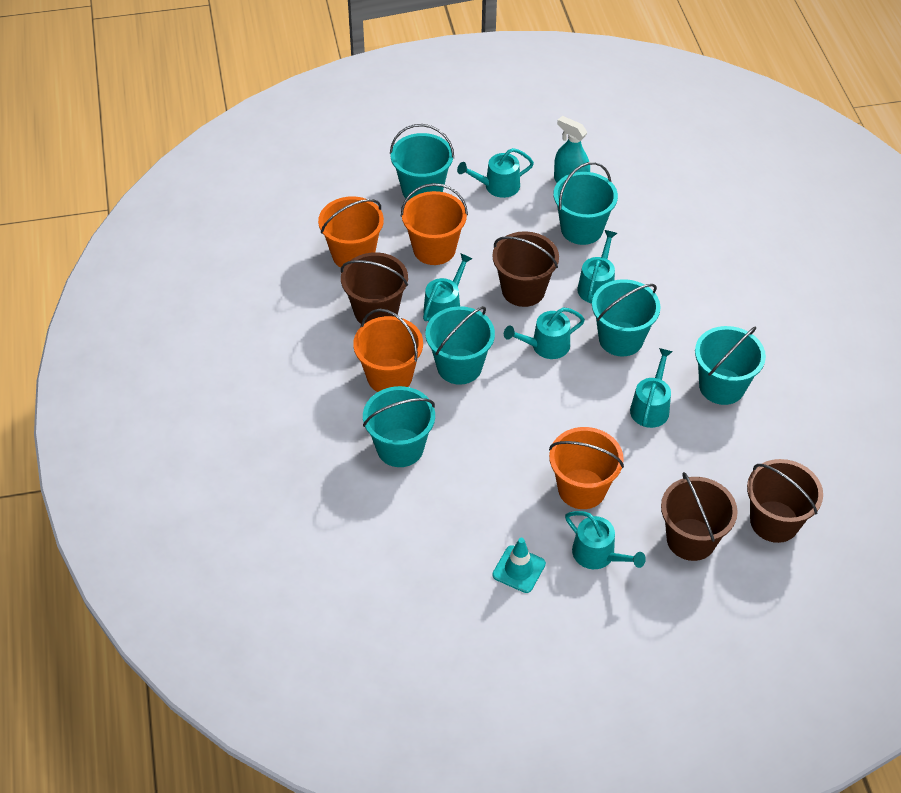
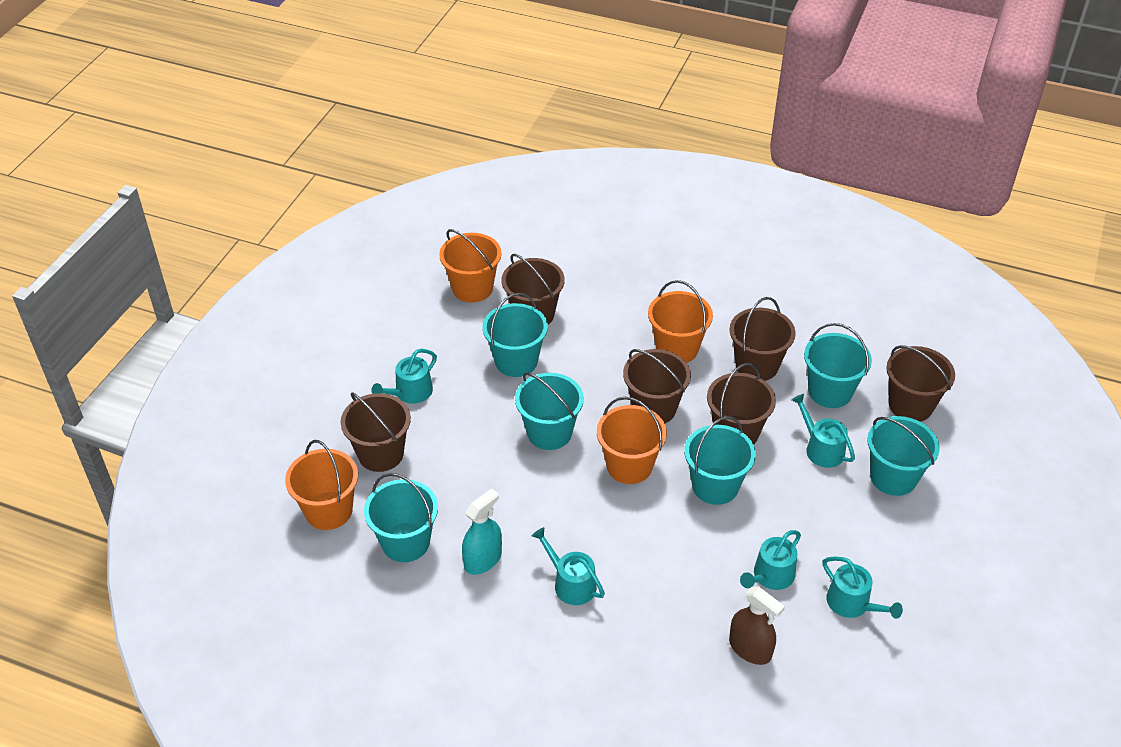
brown bucket: 4 -> 6
brown spray bottle: 0 -> 1
turquoise traffic cone: 1 -> 0
turquoise watering can: 6 -> 5

